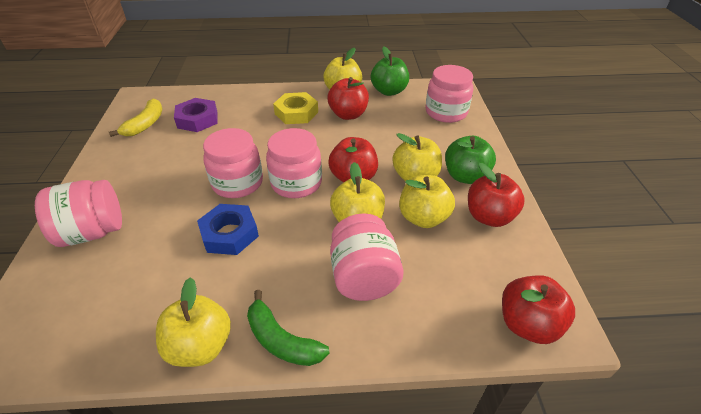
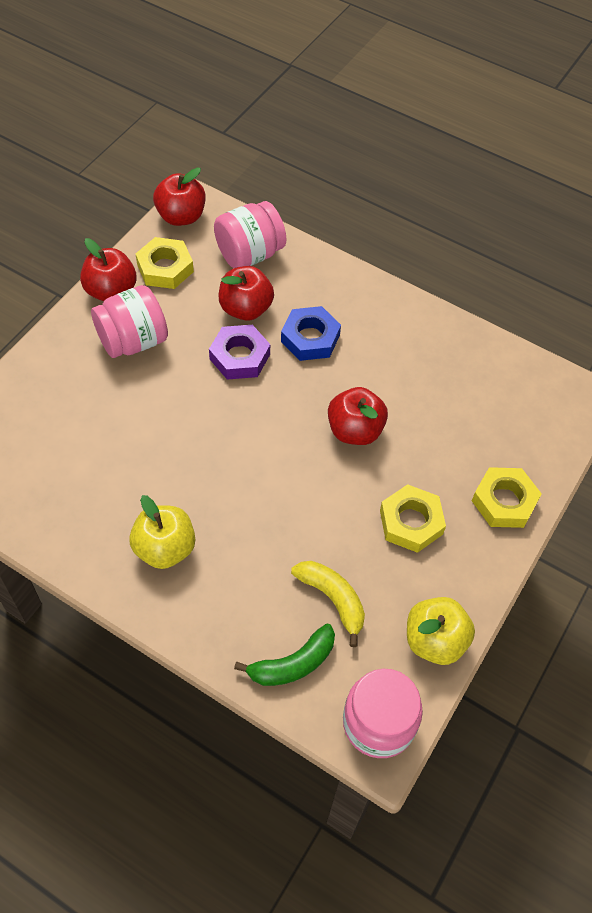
green apple: 2 -> 0
pink jar: 5 -> 3
yellow apple: 5 -> 2
yellow nut: 1 -> 3

